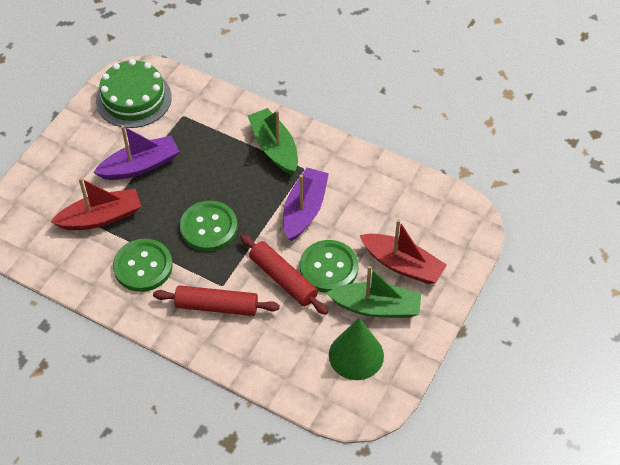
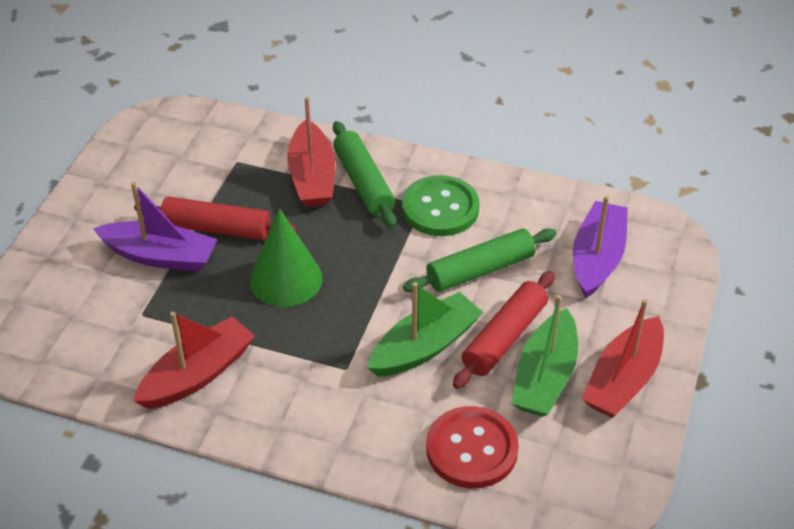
green button: 3 -> 1
green cake: 1 -> 0
green rolling pin: 0 -> 2
red boat: 2 -> 3
red button: 0 -> 1

